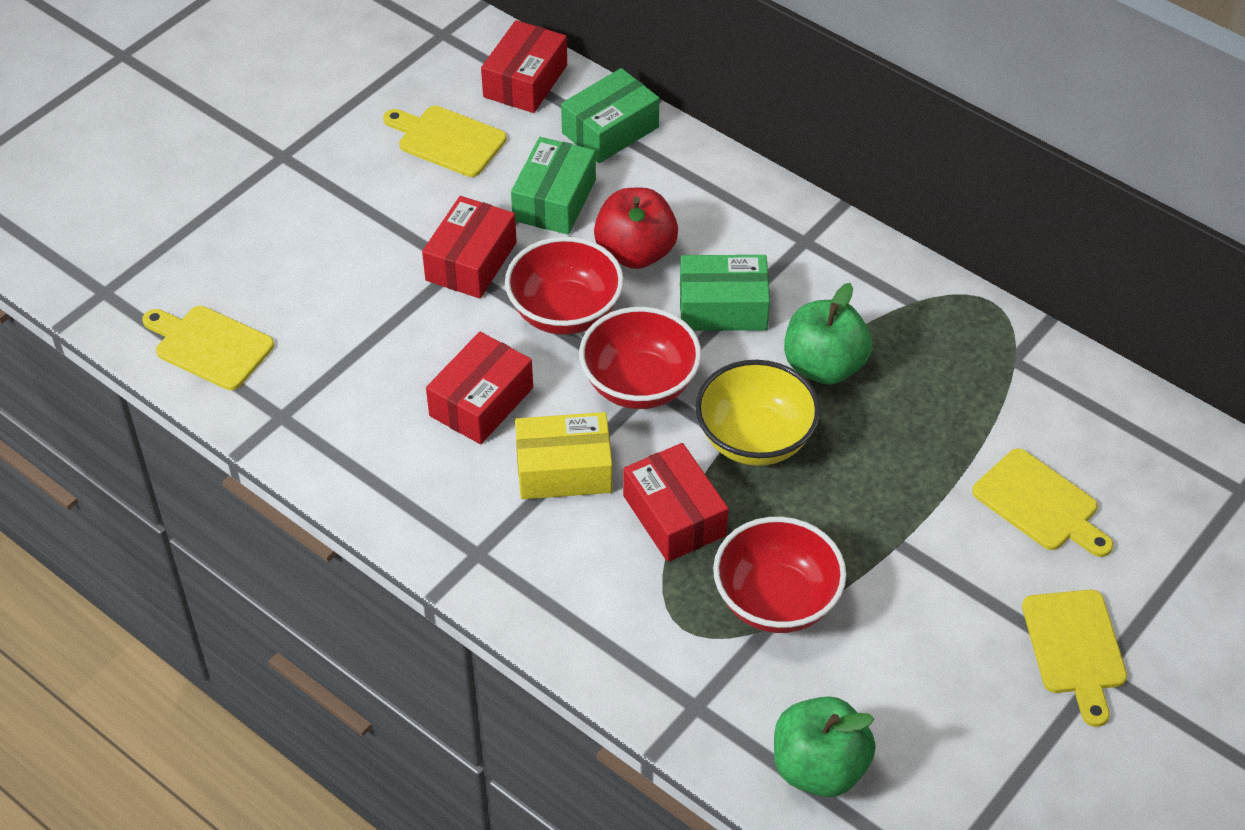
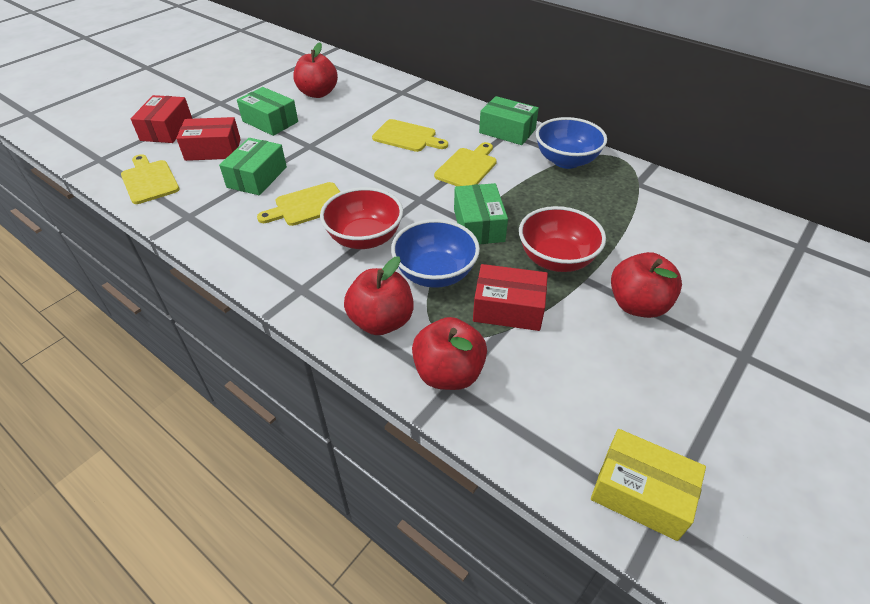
blue bowl: 0 -> 2
green apple: 2 -> 0
green box: 3 -> 4
red apple: 1 -> 4
red bowl: 3 -> 2
red box: 4 -> 3
yellow bowl: 1 -> 0

